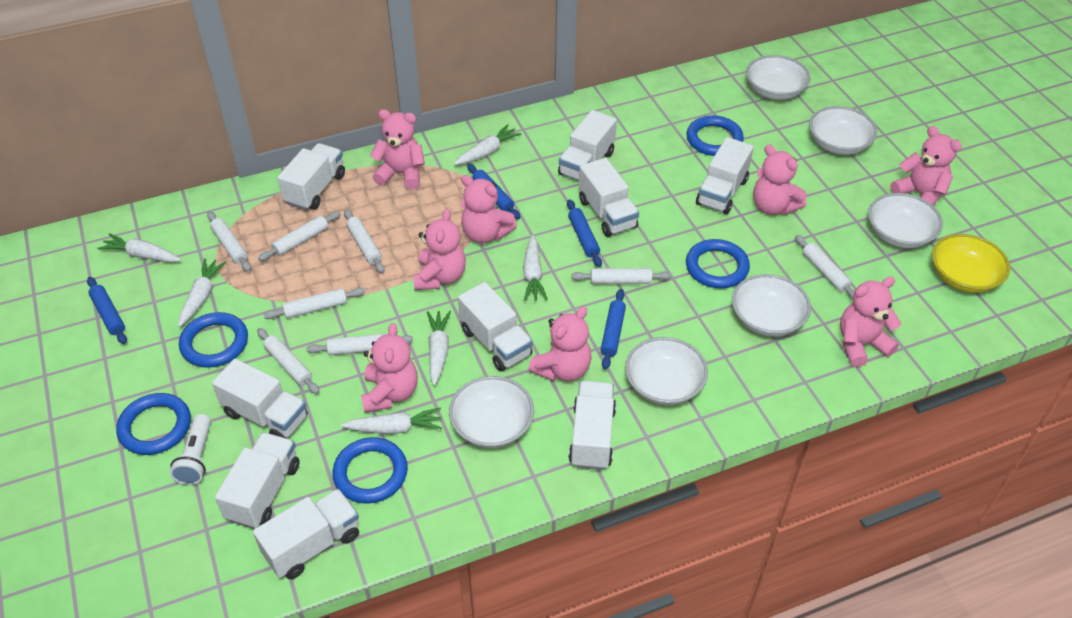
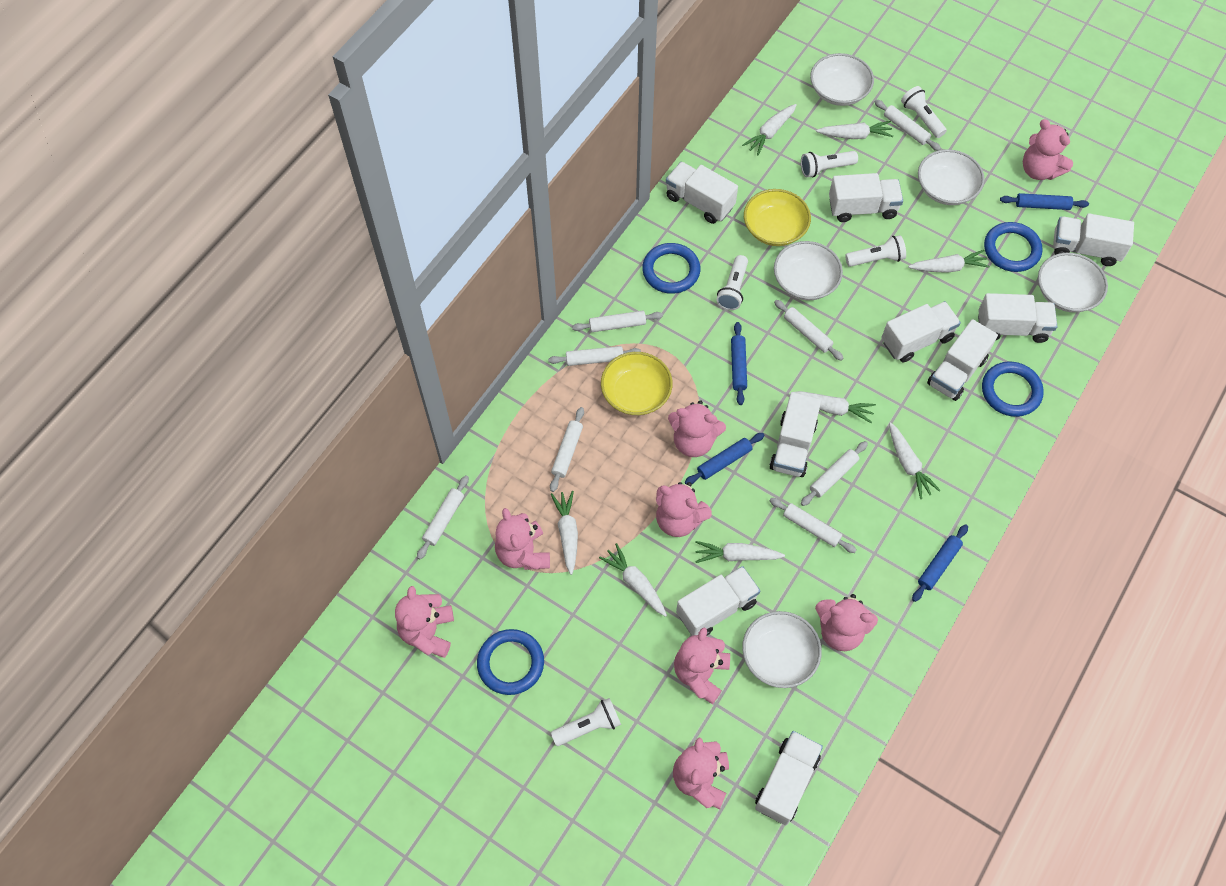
blue ring: 5 -> 4
white bowl: 6 -> 5
white carrot: 6 -> 8
white flashlight: 1 -> 5
yellow bowl: 1 -> 2

